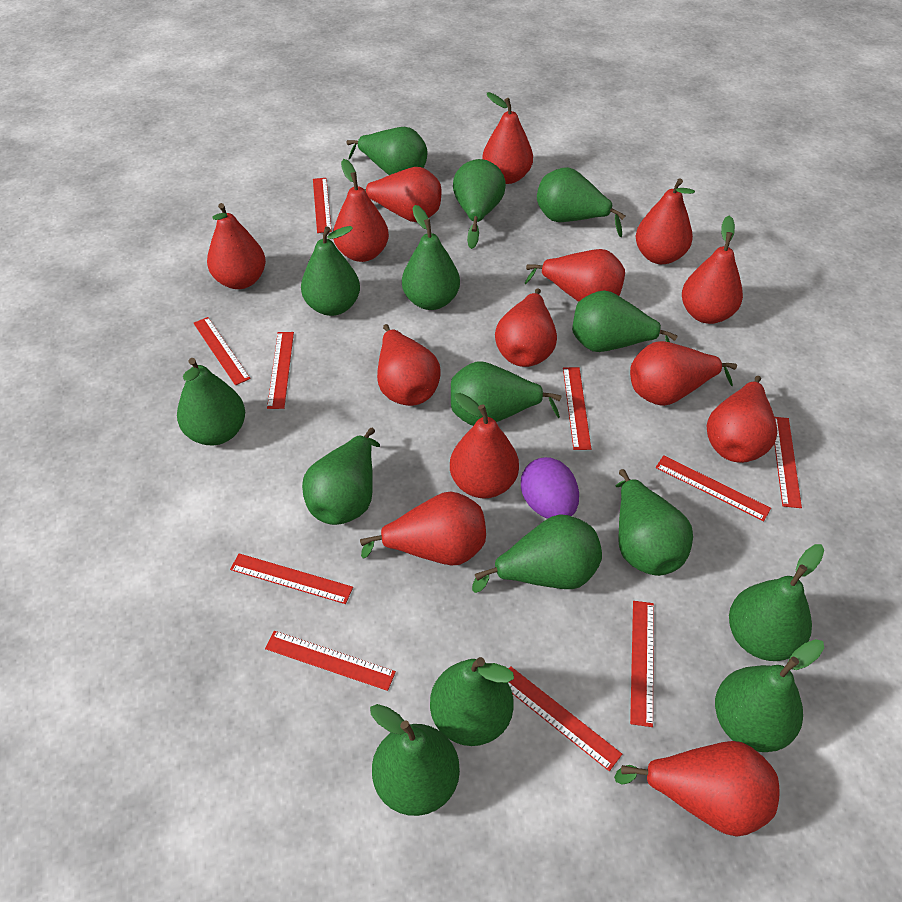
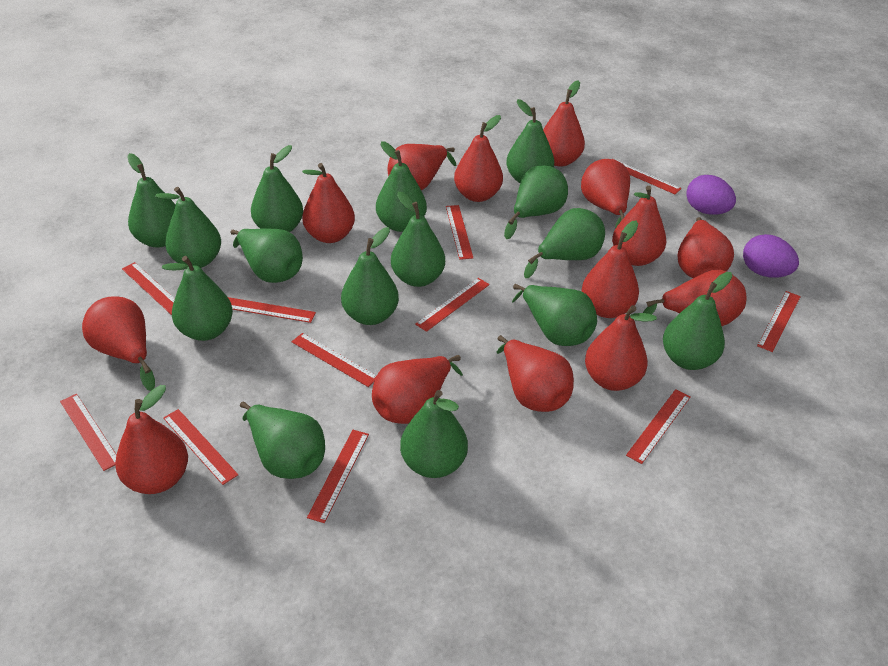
purple egg: 1 -> 2
red ruler: 10 -> 11

